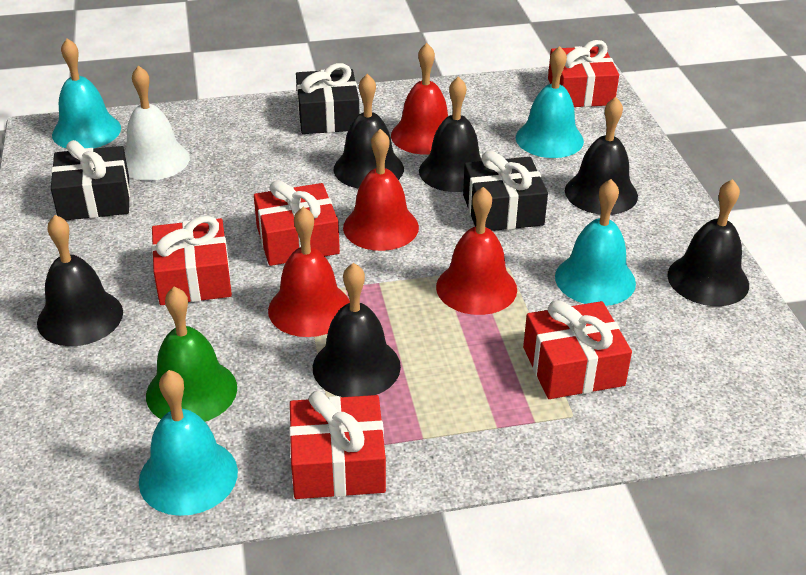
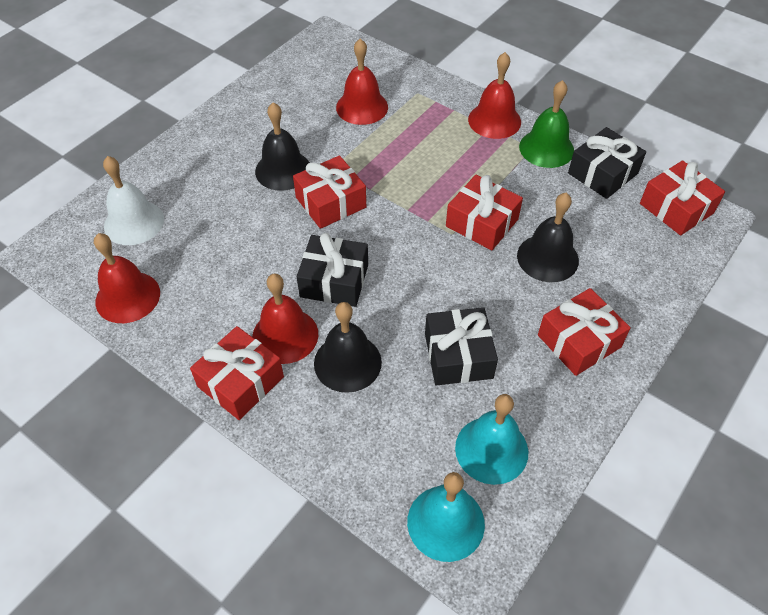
black bell: 6 -> 3
turquoise bell: 4 -> 2

